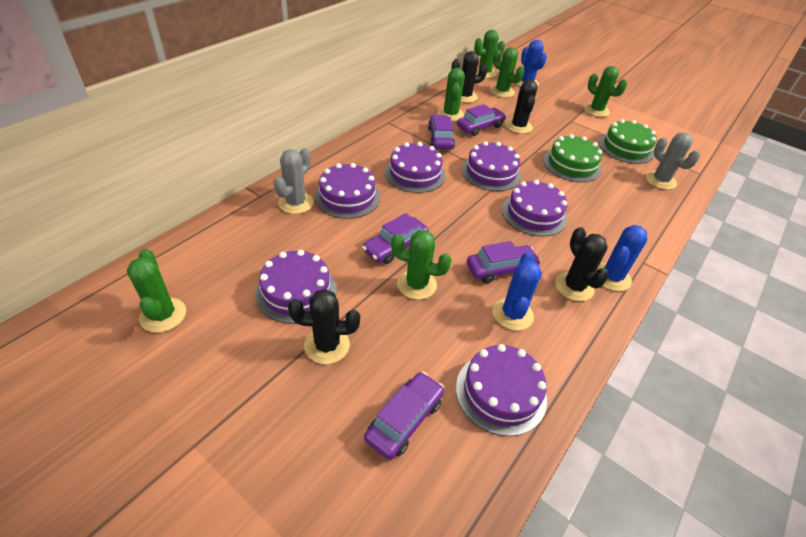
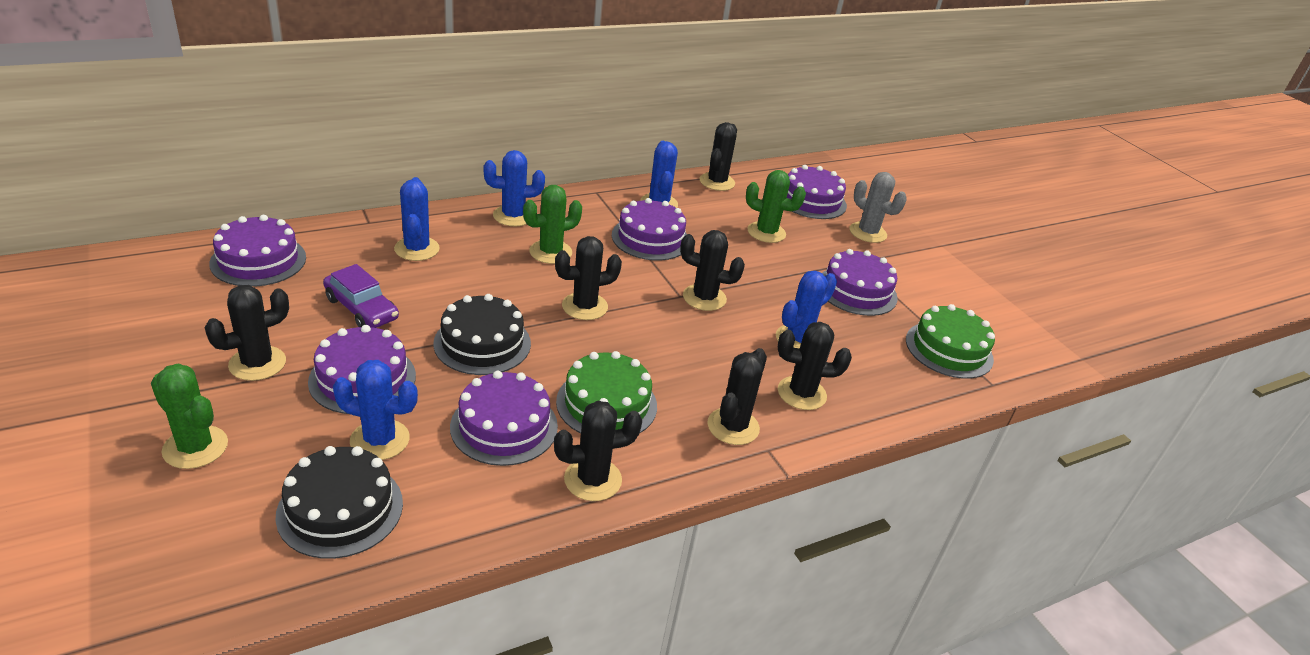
black cactus: 4 -> 7
black cake: 0 -> 2
blue cactus: 3 -> 5
green cactus: 6 -> 3
grey cactus: 2 -> 1
purple car: 5 -> 1

